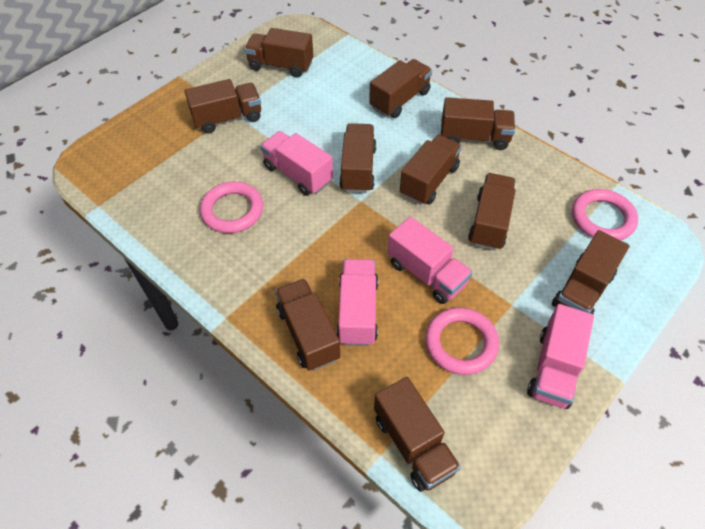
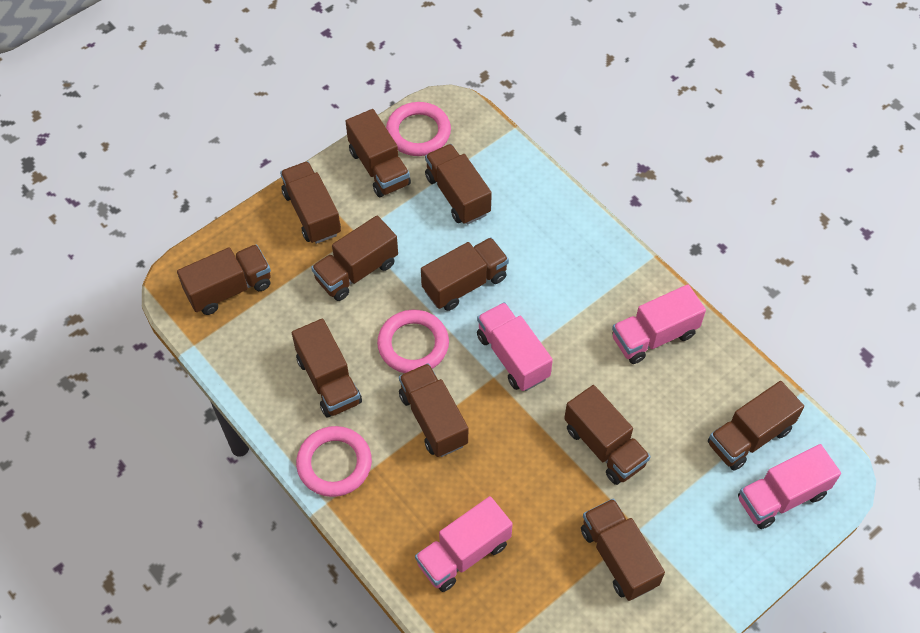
brown truck: 10 -> 11

